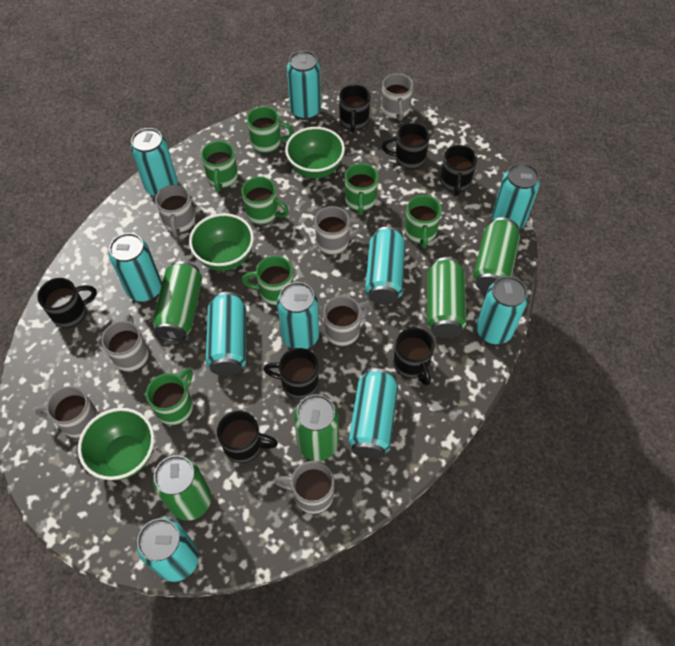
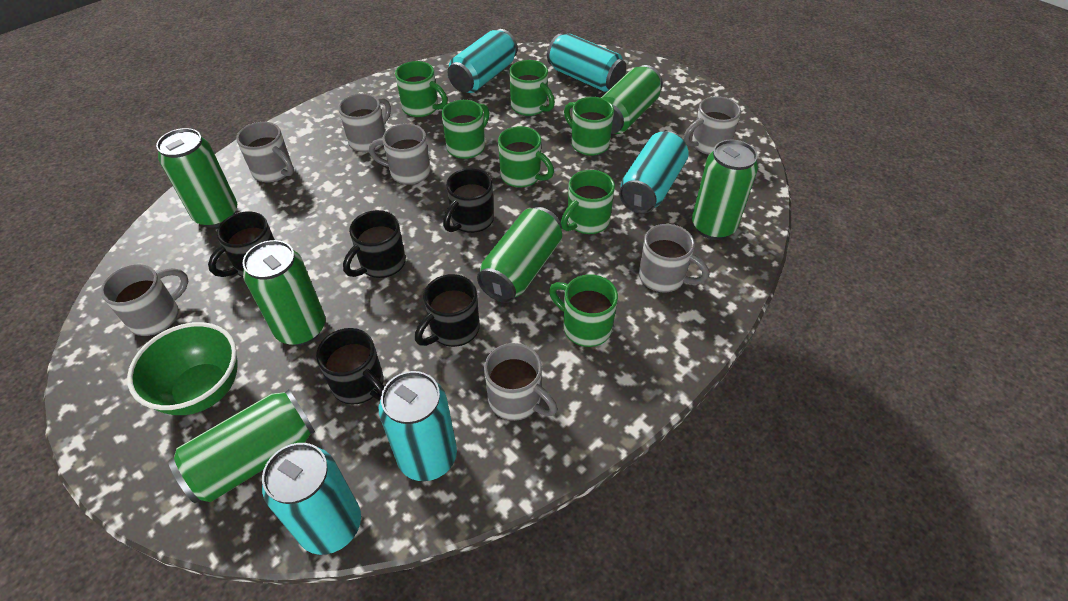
black mug: 7 -> 5
green bowl: 3 -> 1
green can: 5 -> 6
turquoise can: 10 -> 5

